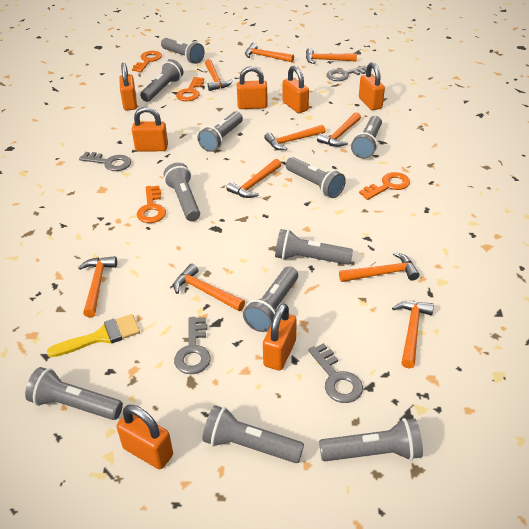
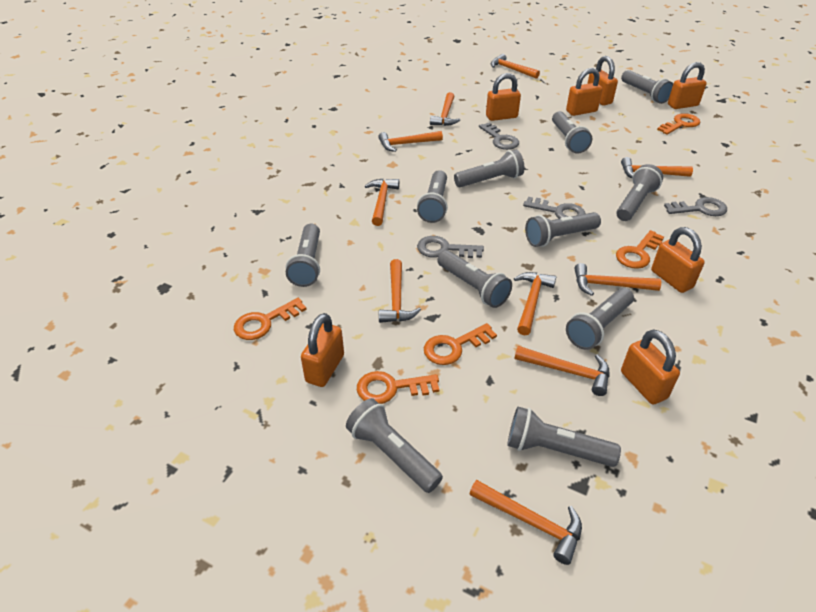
orange key: 4 -> 5
yellow brush: 1 -> 0

